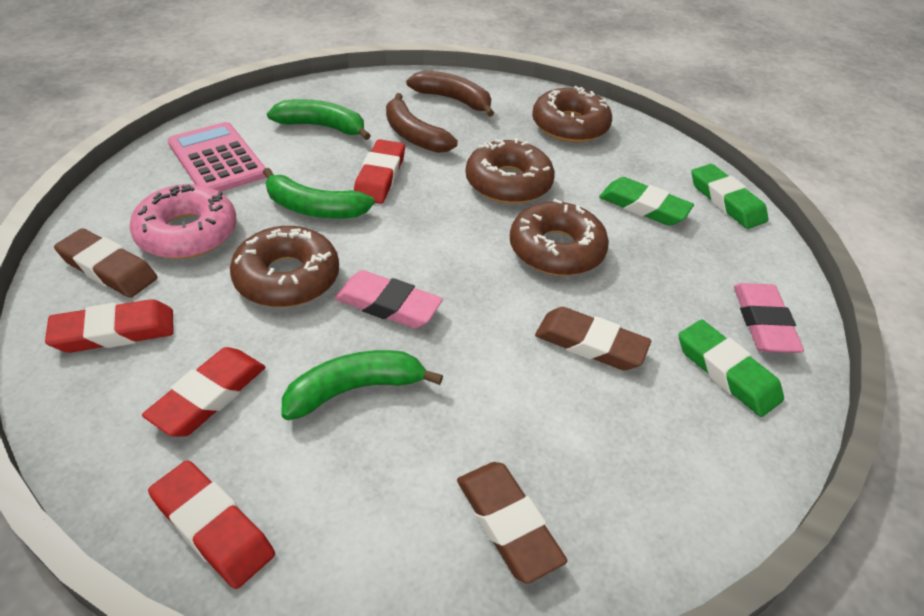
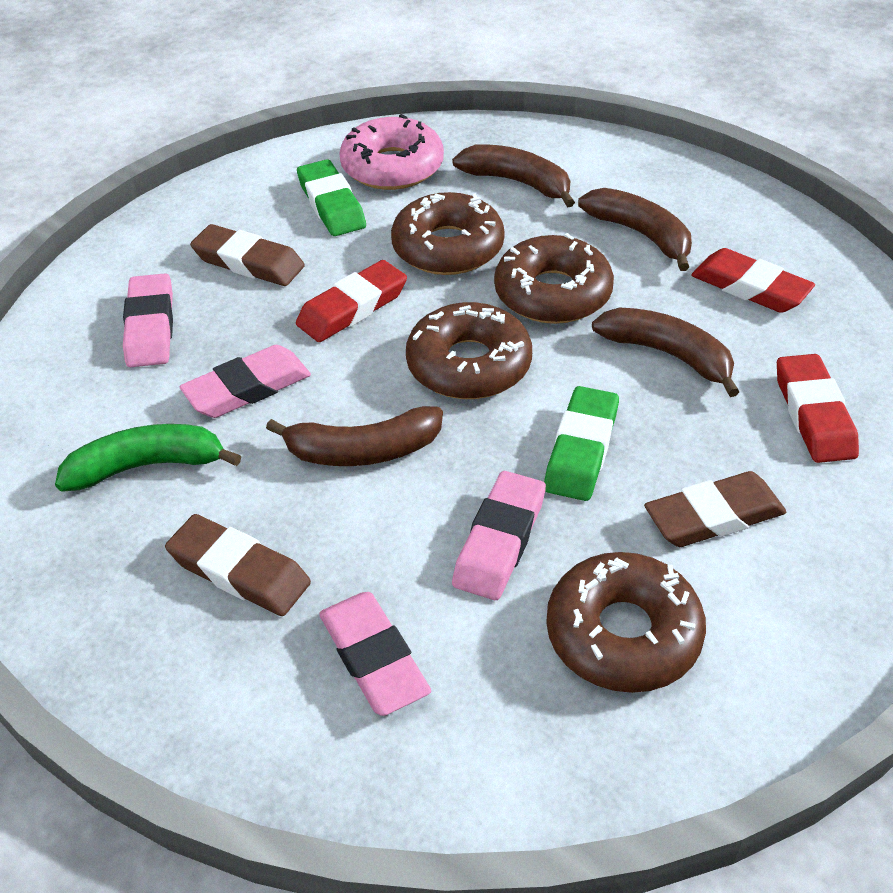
brown banana: 2 -> 4
green banana: 3 -> 1
green eraser: 3 -> 2
pink calculator: 1 -> 0
pink eraser: 2 -> 4
red eraser: 4 -> 3

